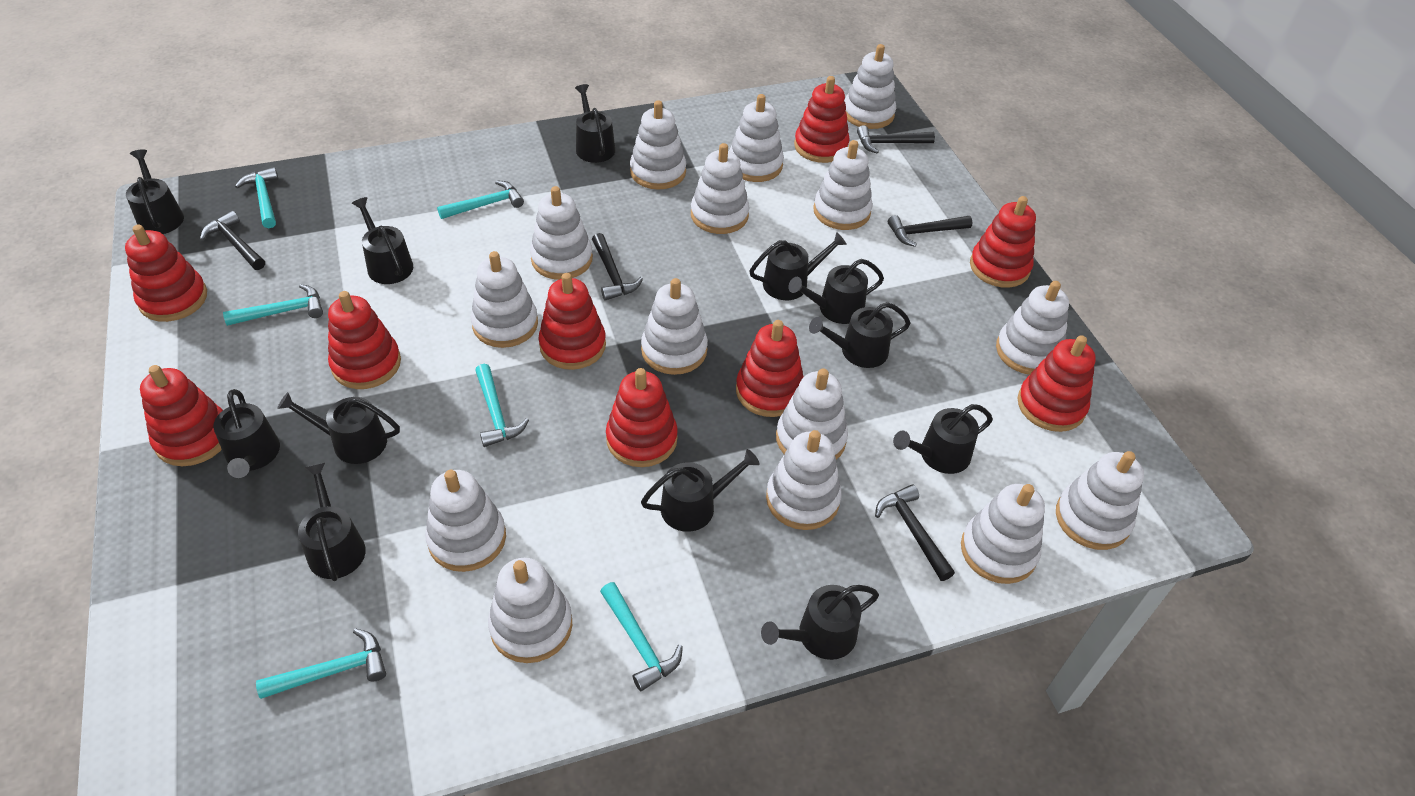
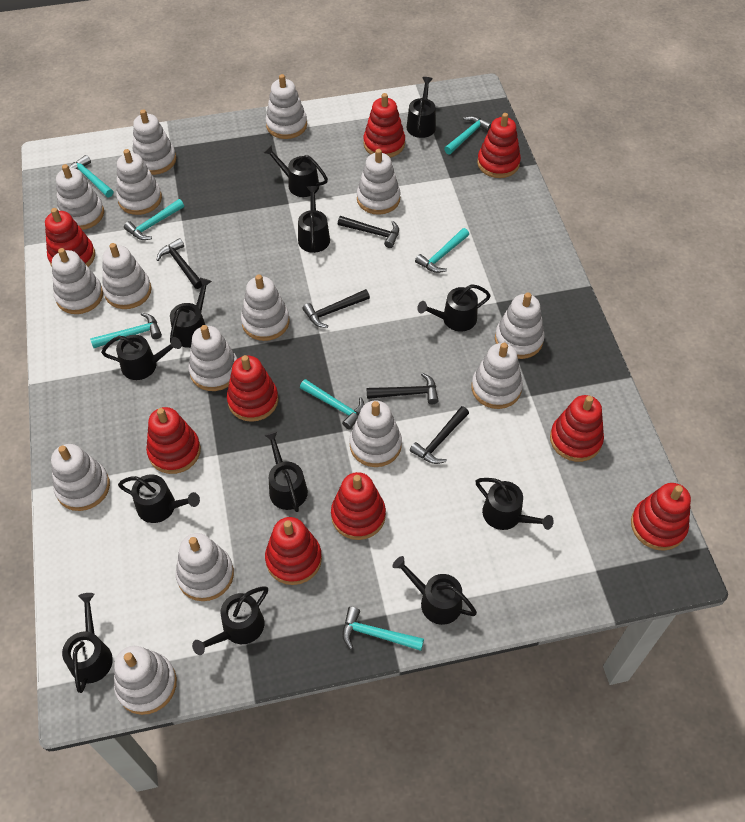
turquoise hammer: 6 -> 7

